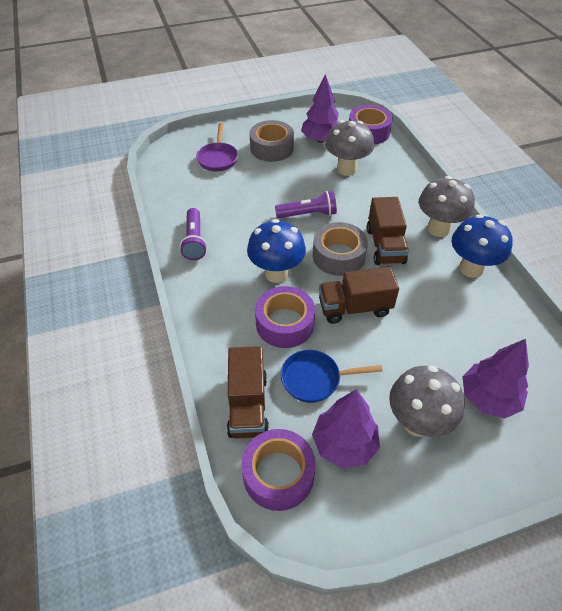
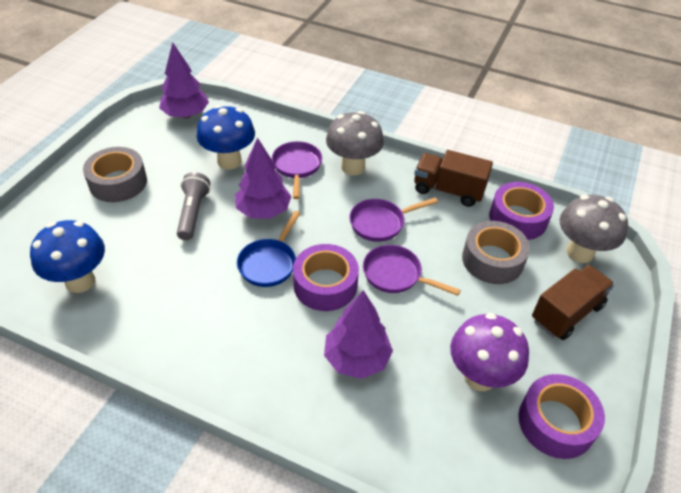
brown truck: 3 -> 2
grey flashlight: 0 -> 1
grey mushroom: 3 -> 2
purple flashlight: 2 -> 0
purple mushroom: 0 -> 1
purple pan: 1 -> 3

